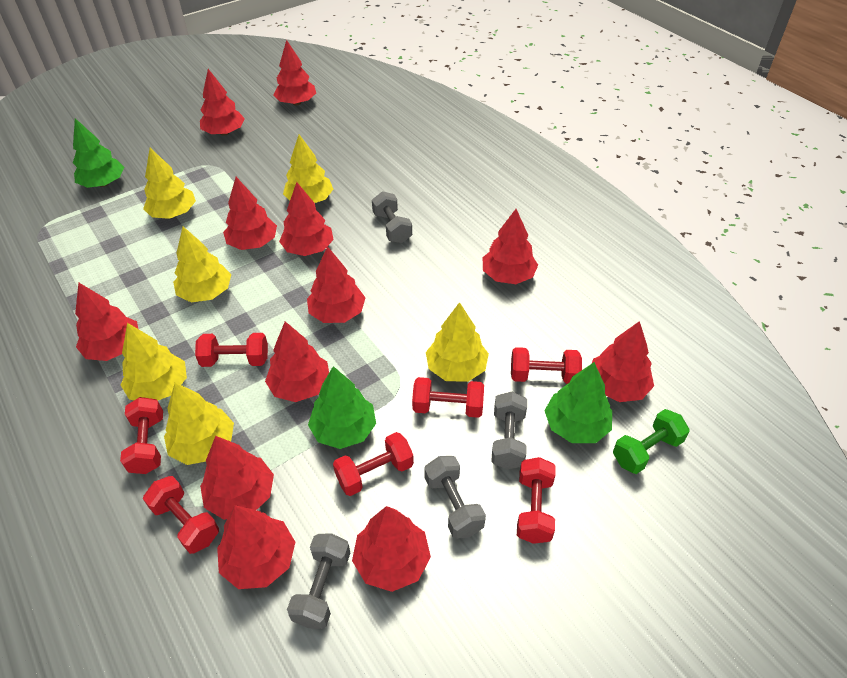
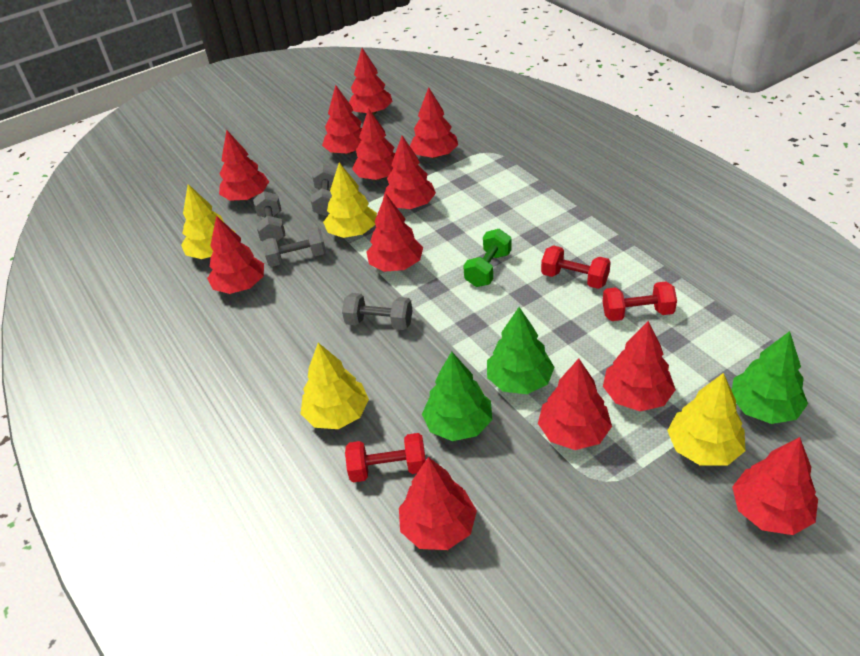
red dumbbell: 7 -> 3
yellow tree: 6 -> 4

